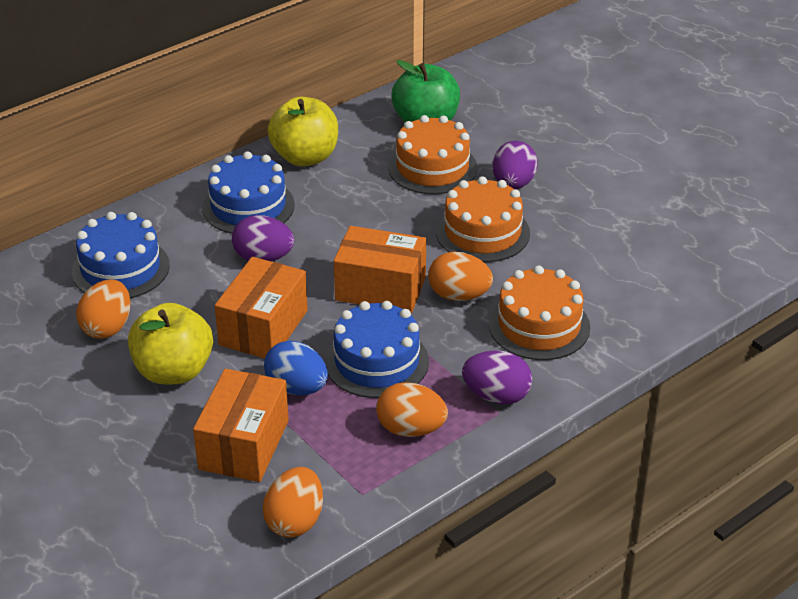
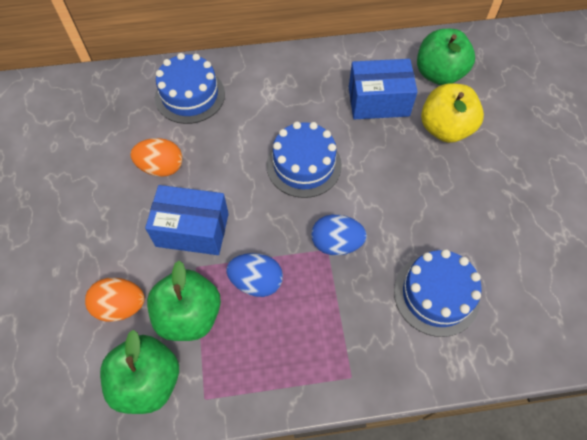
blue box: 0 -> 2
blue egg: 1 -> 2
green apple: 1 -> 3
orange box: 3 -> 0
orange cake: 3 -> 0
orange egg: 4 -> 2
purple egg: 3 -> 0
yellow apple: 2 -> 1

